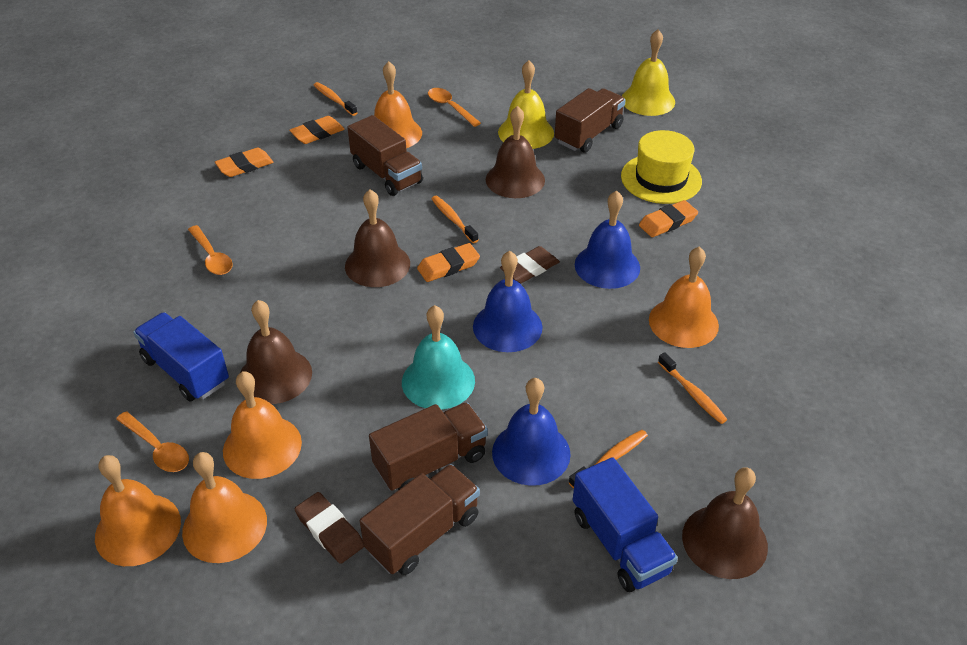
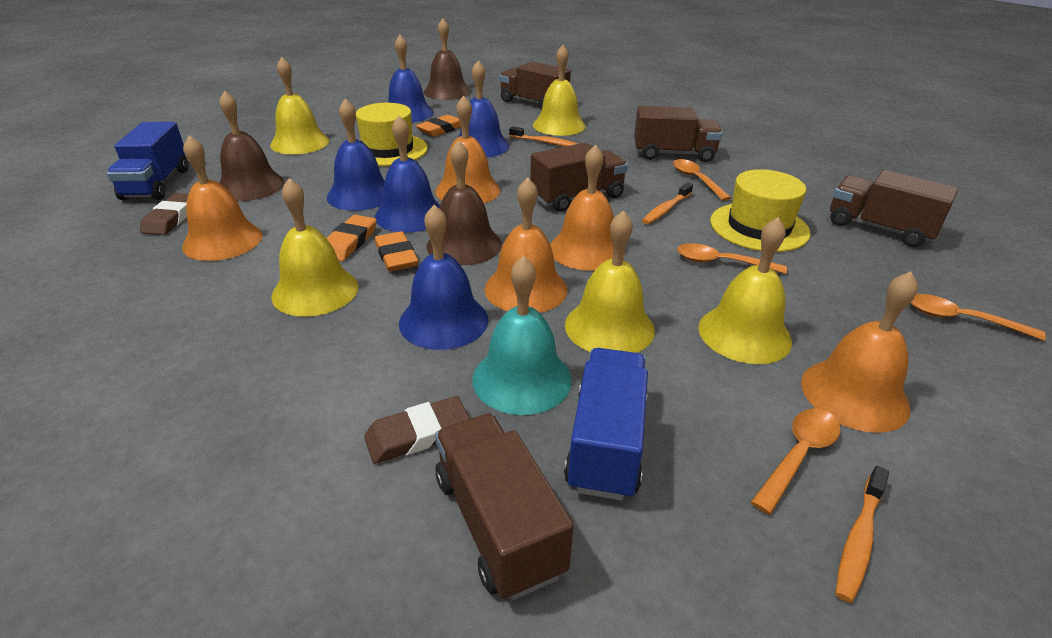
blue bell: 3 -> 5
brown bell: 4 -> 3
brown truck: 4 -> 5
orange eraser: 4 -> 3
orange spoon: 3 -> 4
orange toothbrush: 4 -> 3
yellow bell: 2 -> 5
yellow hat: 1 -> 2

